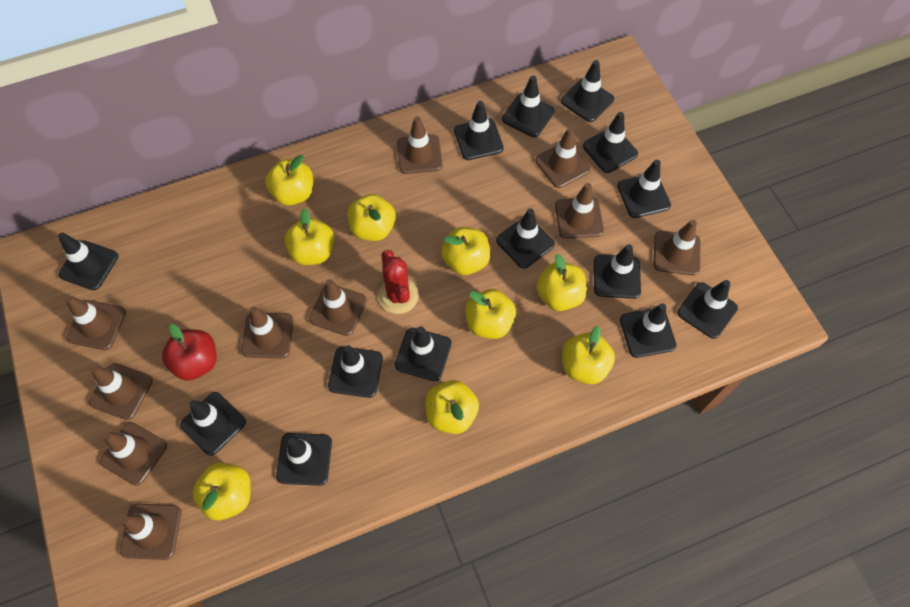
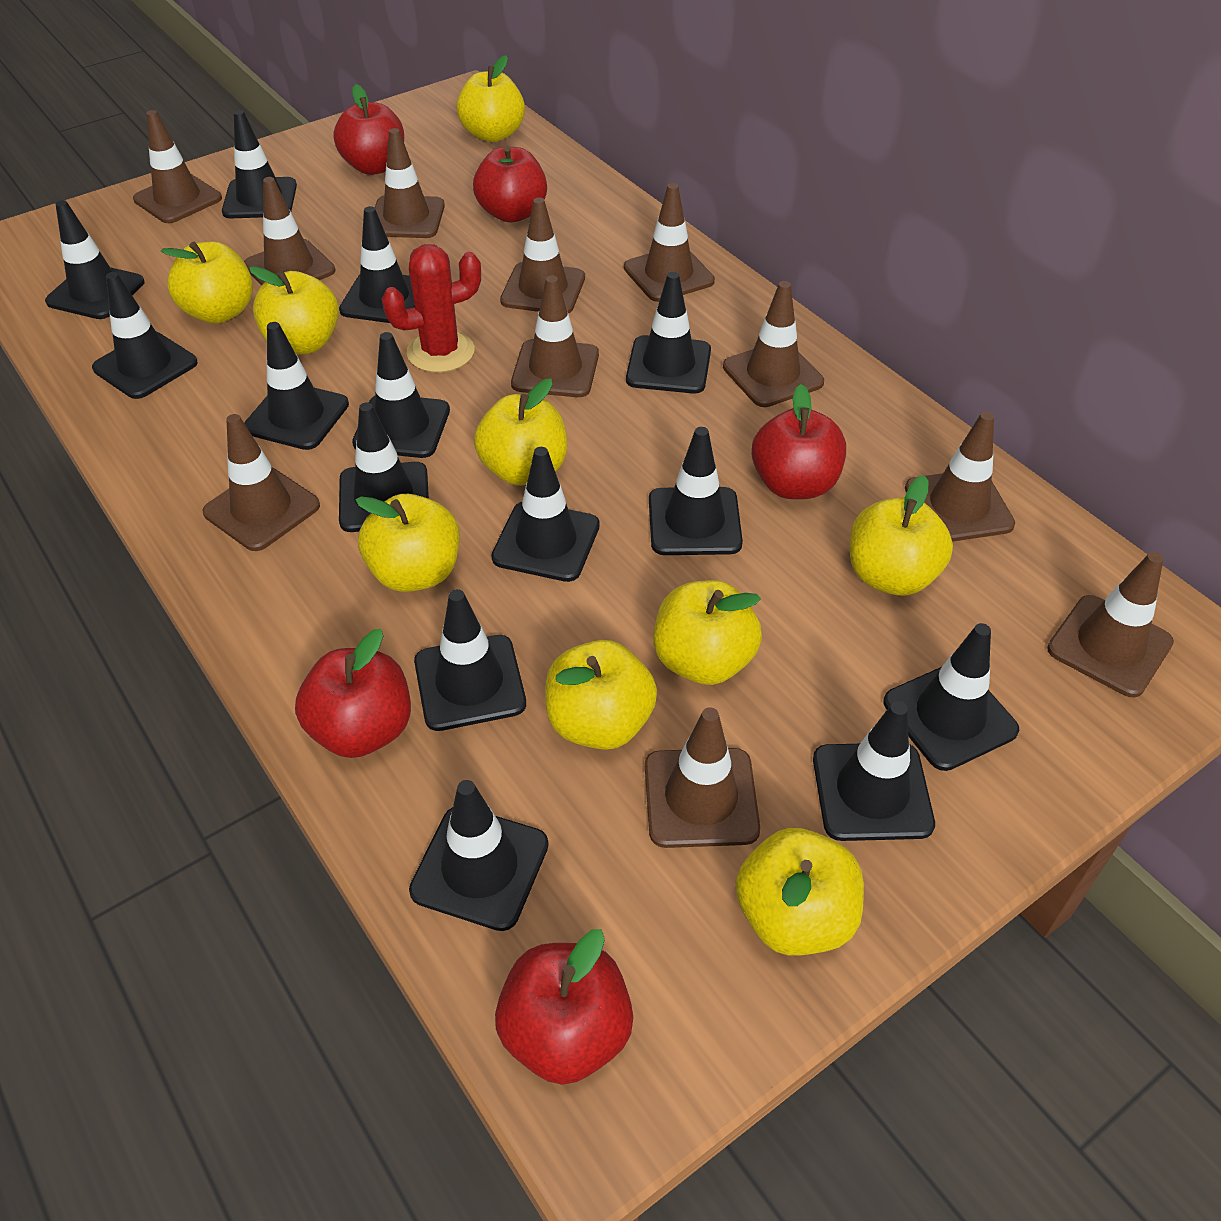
brown traffic cone: 10 -> 11
red apple: 1 -> 5

